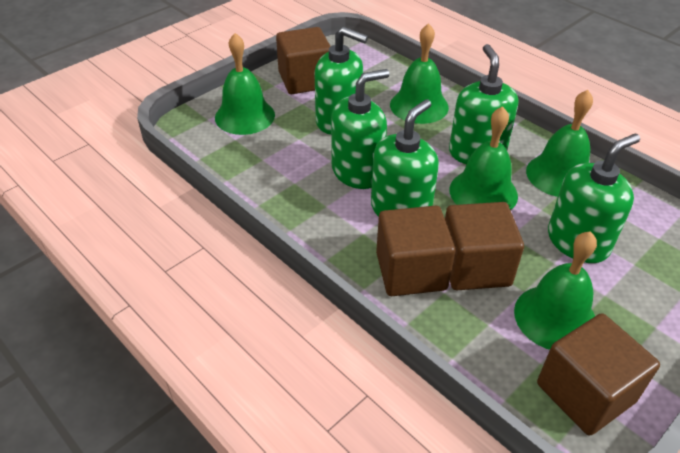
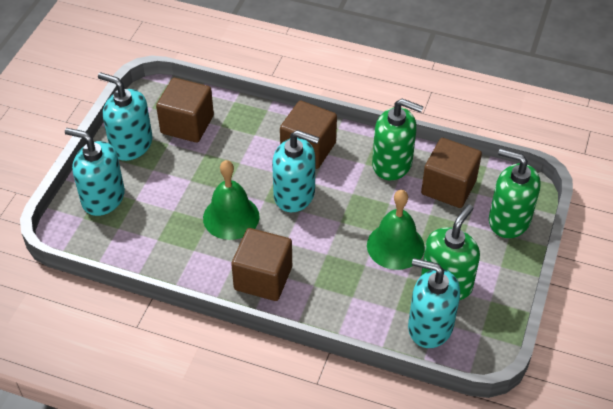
green bell: 5 -> 2
green soap dispenser: 5 -> 3
turquoise soap dispenser: 0 -> 4

